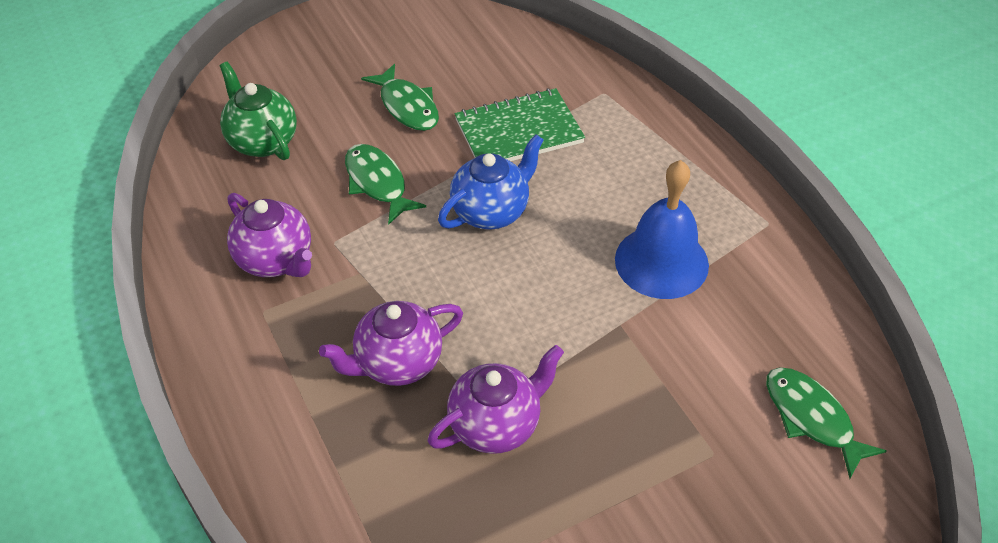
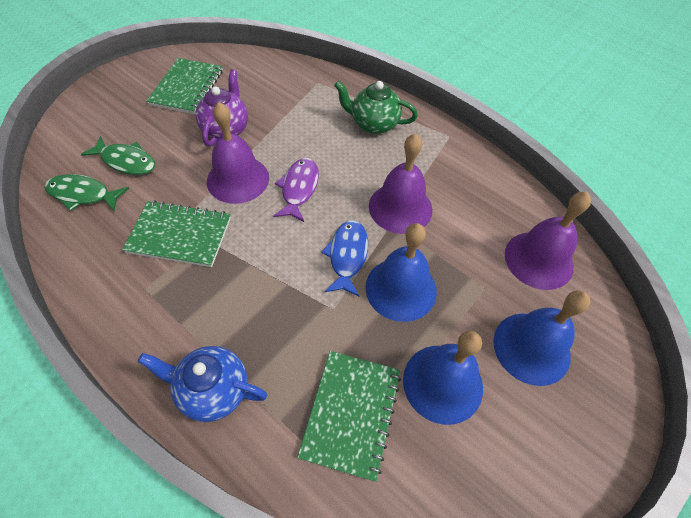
blue bell: 1 -> 3
blue fish: 0 -> 1
green fish: 3 -> 2
green notebook: 1 -> 3
purple bell: 0 -> 3
purple fish: 0 -> 1
purple teapot: 3 -> 1

